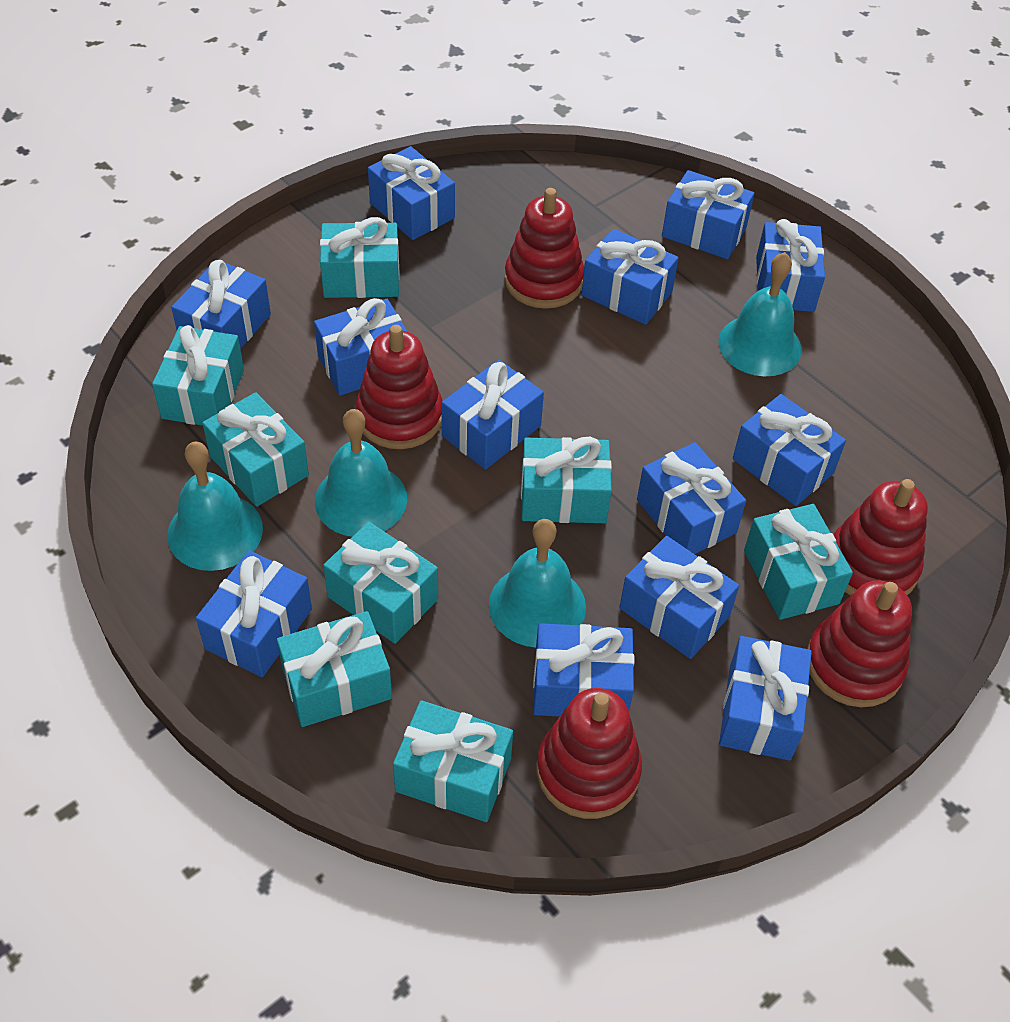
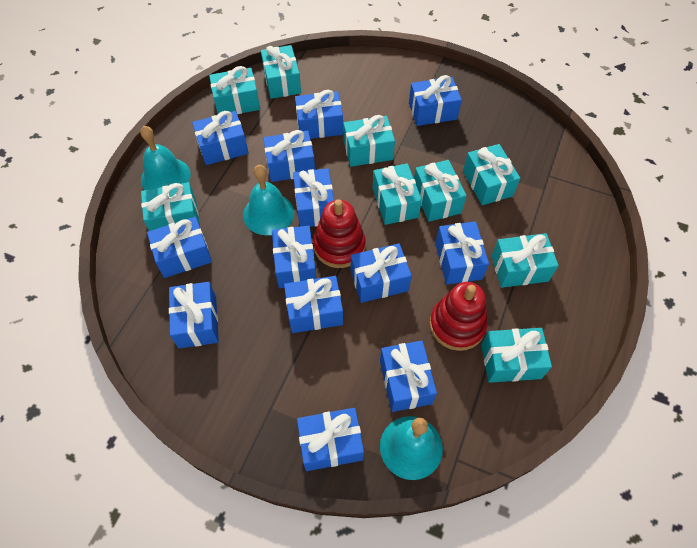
red stacking toy: 5 -> 2
turquoise bell: 4 -> 3
turquoise gift: 8 -> 9

